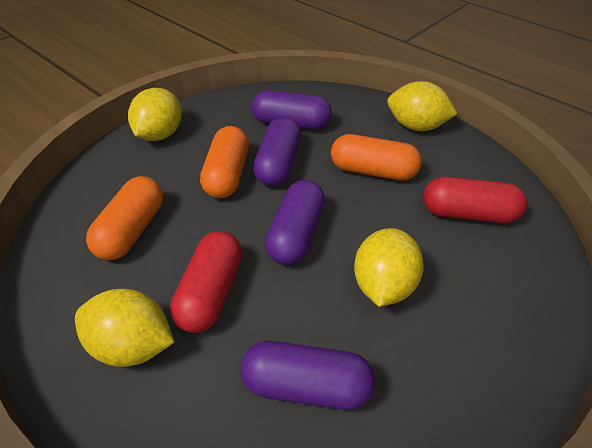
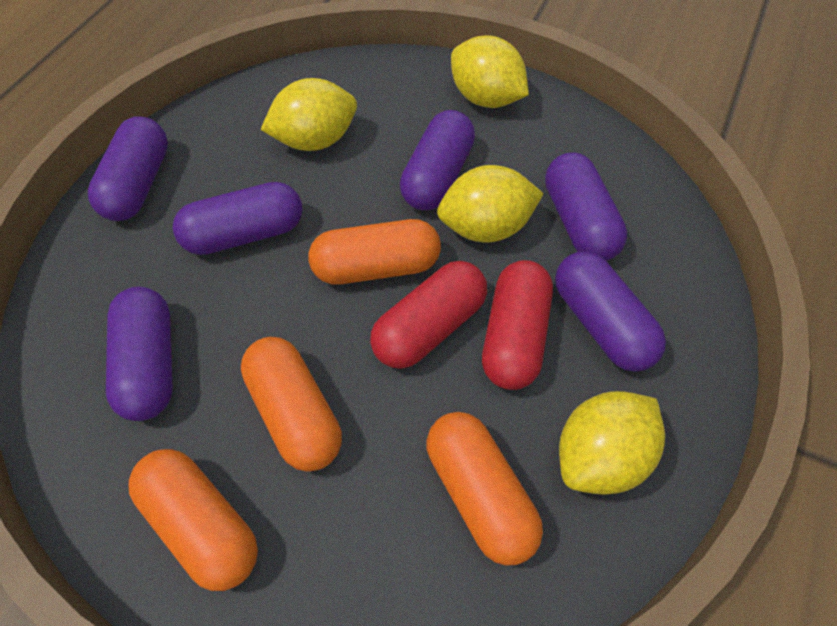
orange capsule: 3 -> 4
purple capsule: 4 -> 6

